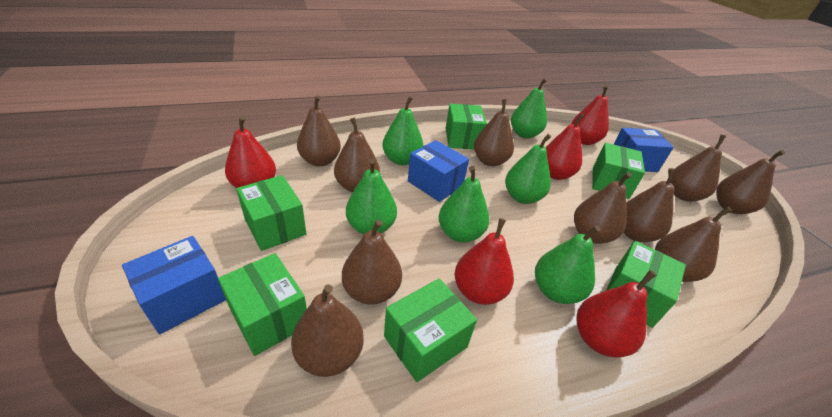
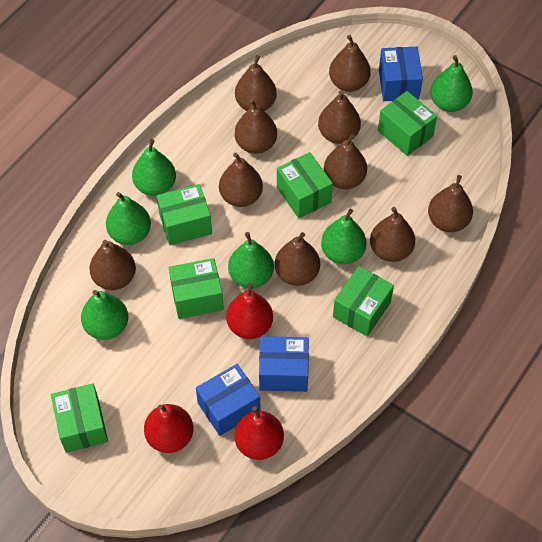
red pear: 5 -> 3

